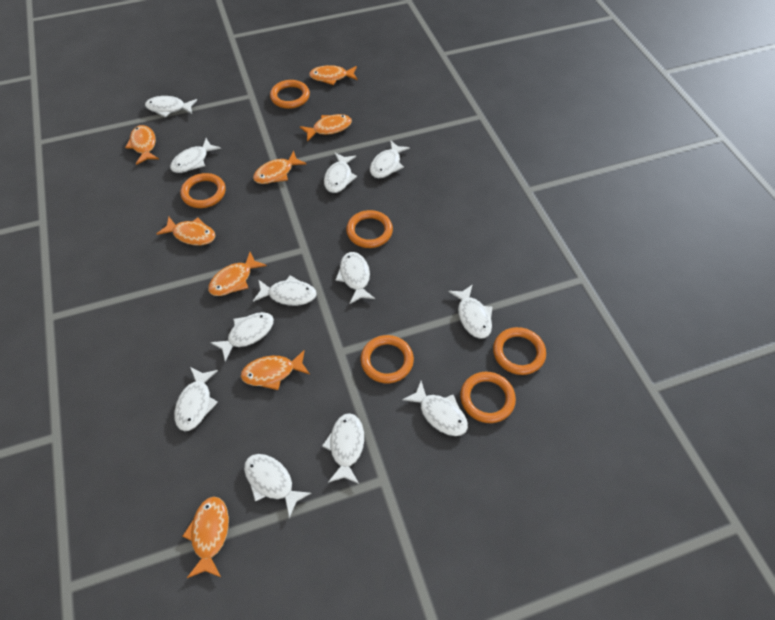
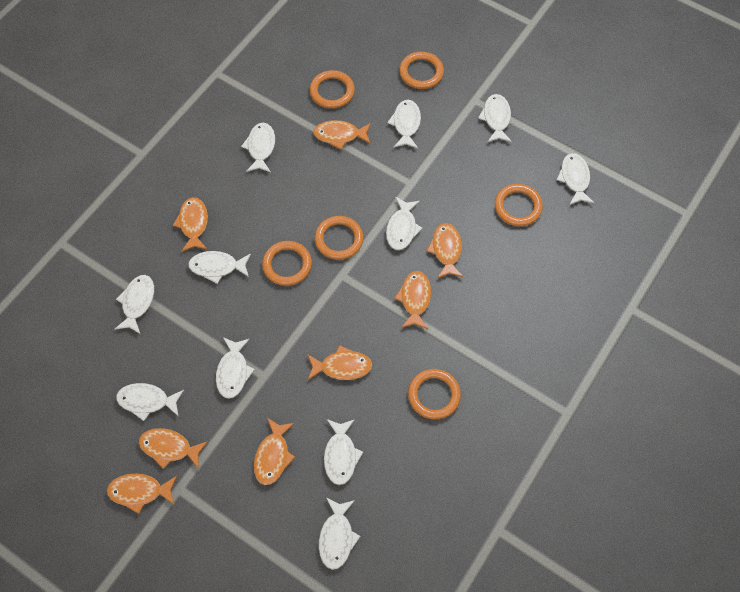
white fish: 12 -> 11

